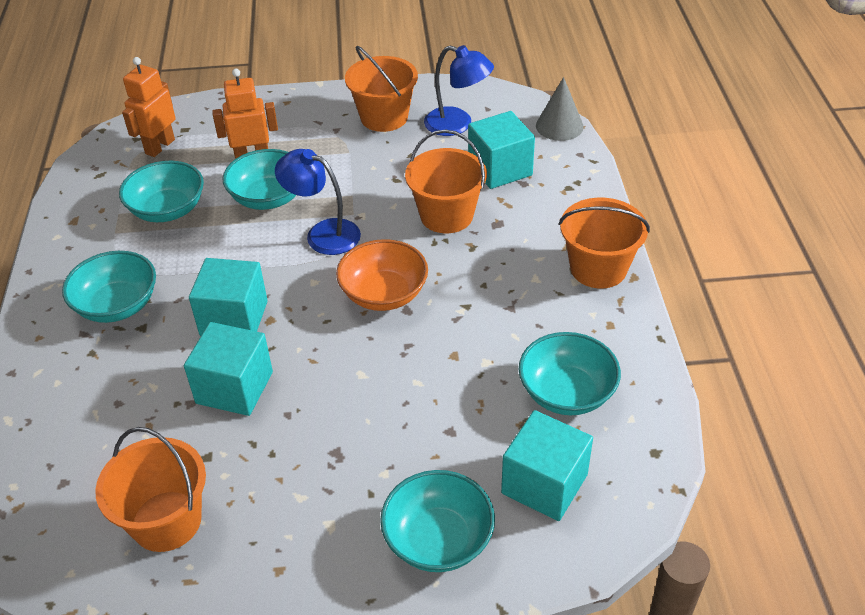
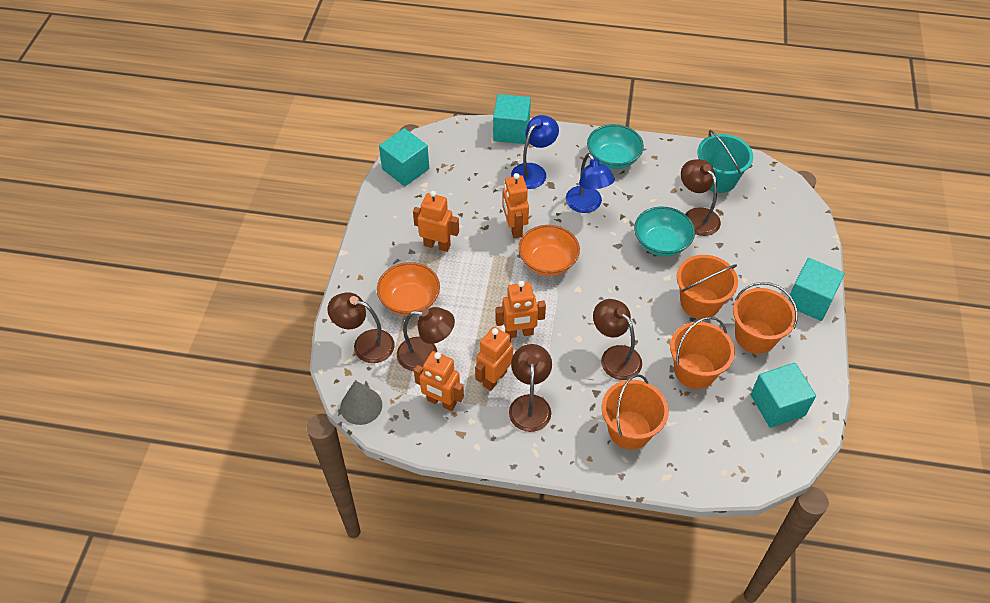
brown lamp: 0 -> 5
orange bowl: 1 -> 2
orange robot: 2 -> 5
turquoise bowl: 5 -> 2
turquoise bucket: 0 -> 1

